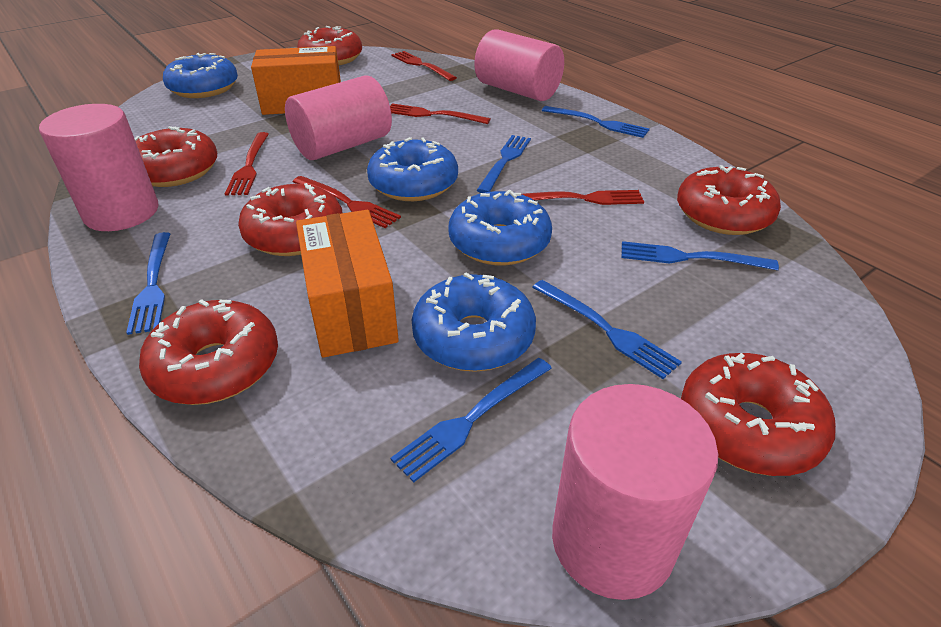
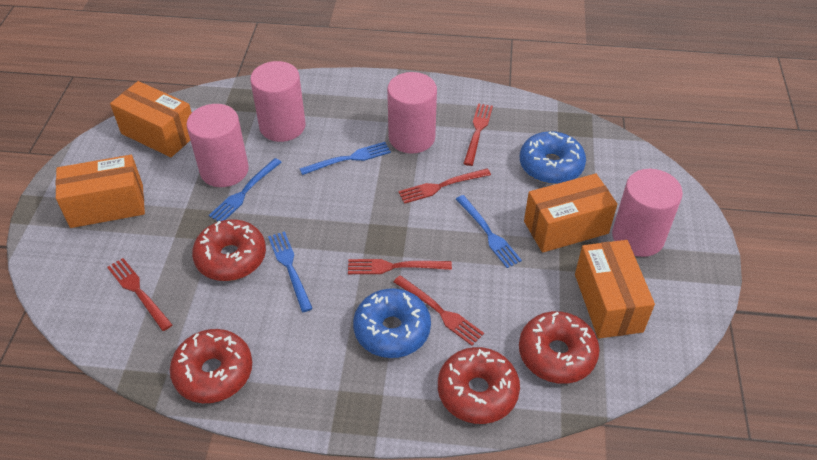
blue donut: 4 -> 2
blue fork: 6 -> 4
orange box: 2 -> 4
red donut: 6 -> 4

